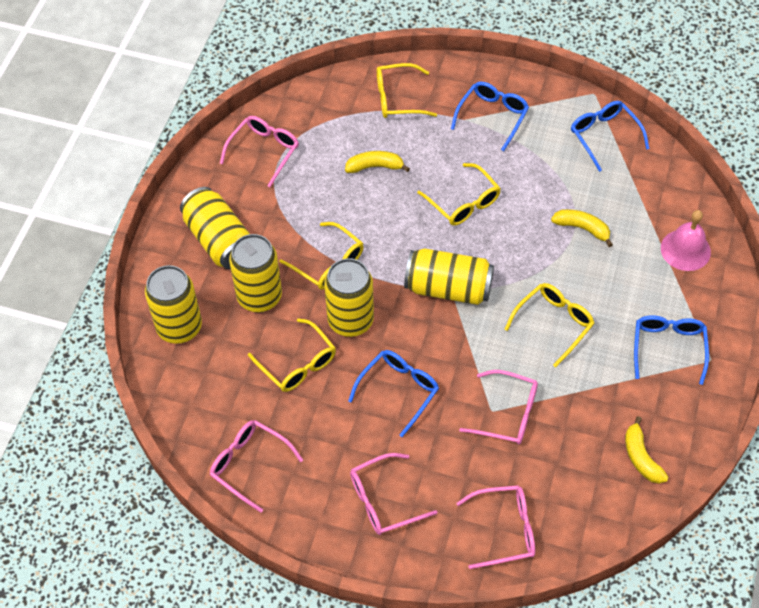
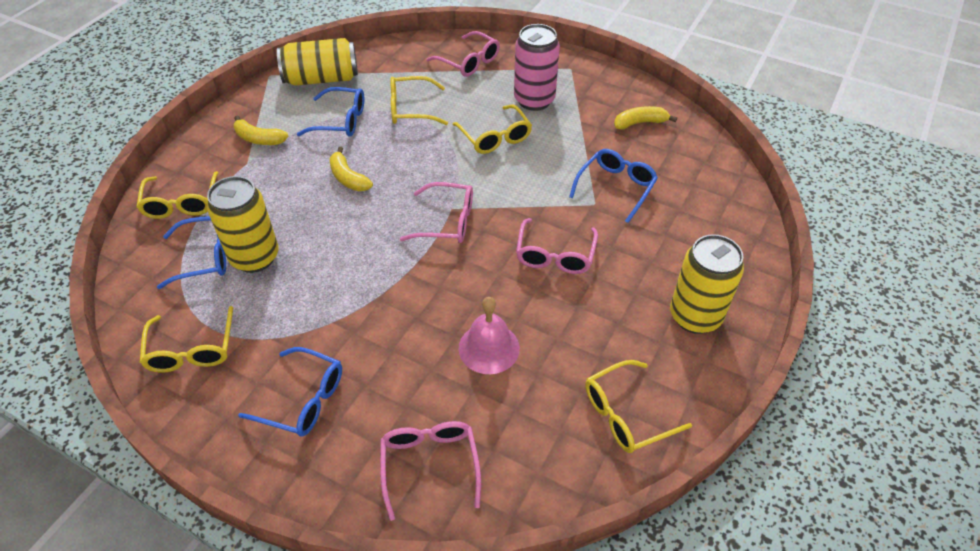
pink can: 0 -> 1
pink glasses: 5 -> 4
yellow can: 5 -> 3

